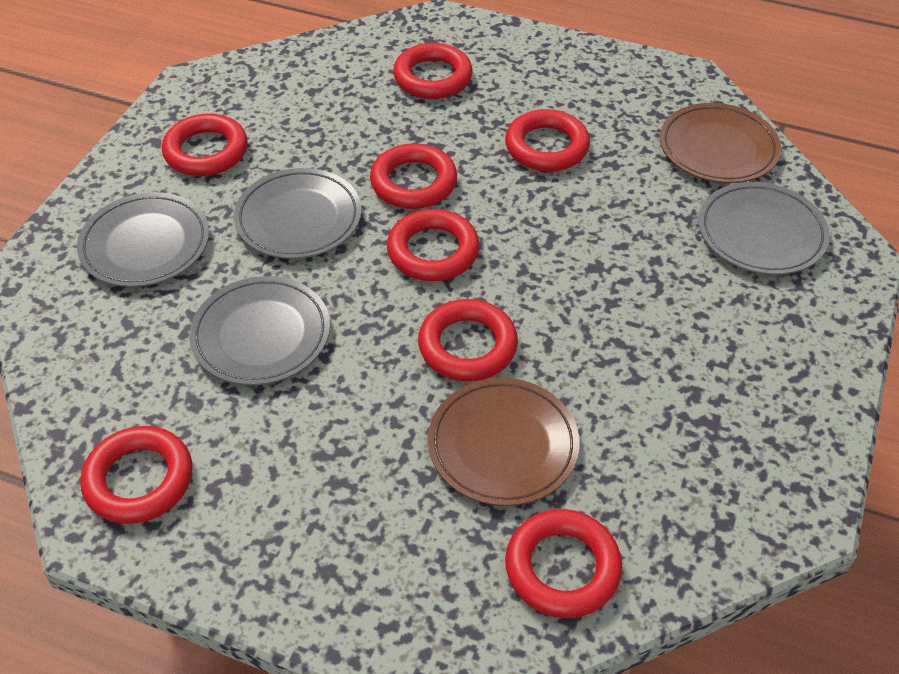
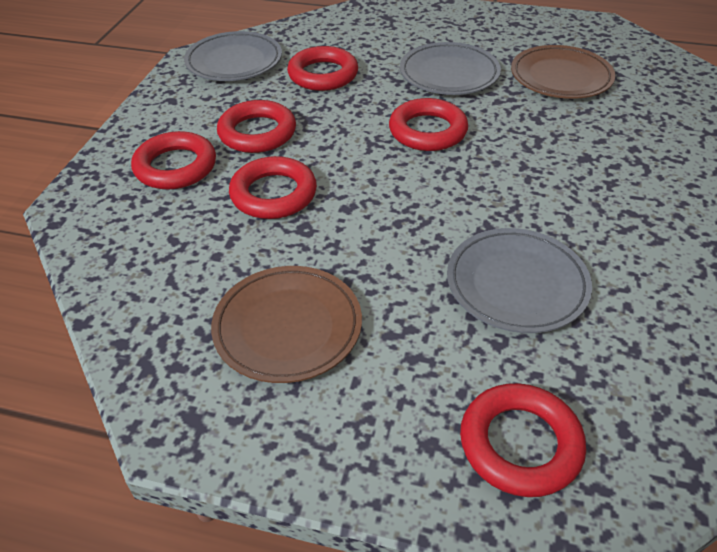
grey plate: 4 -> 3
red ring: 8 -> 6

